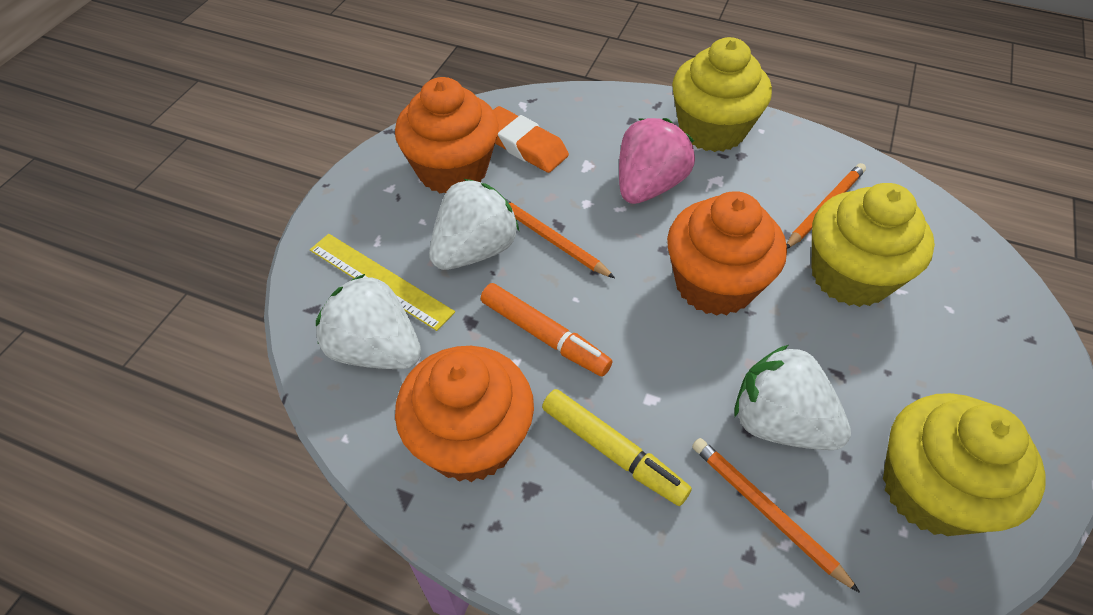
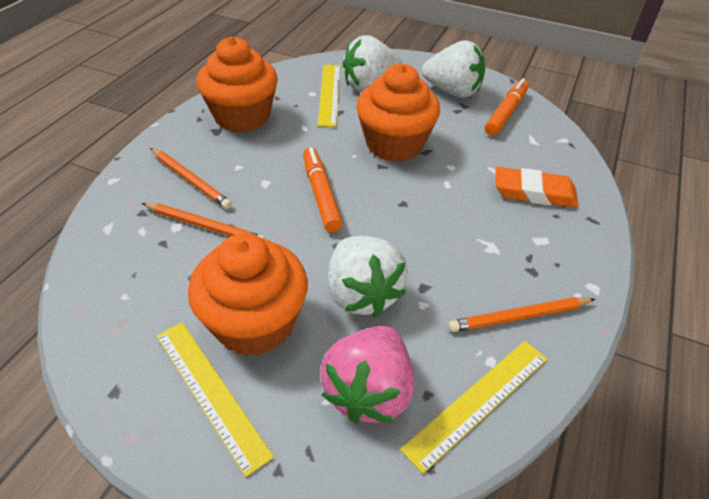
orange marker: 1 -> 2
yellow cupcake: 3 -> 0
yellow marker: 1 -> 0
yellow ruler: 1 -> 3

